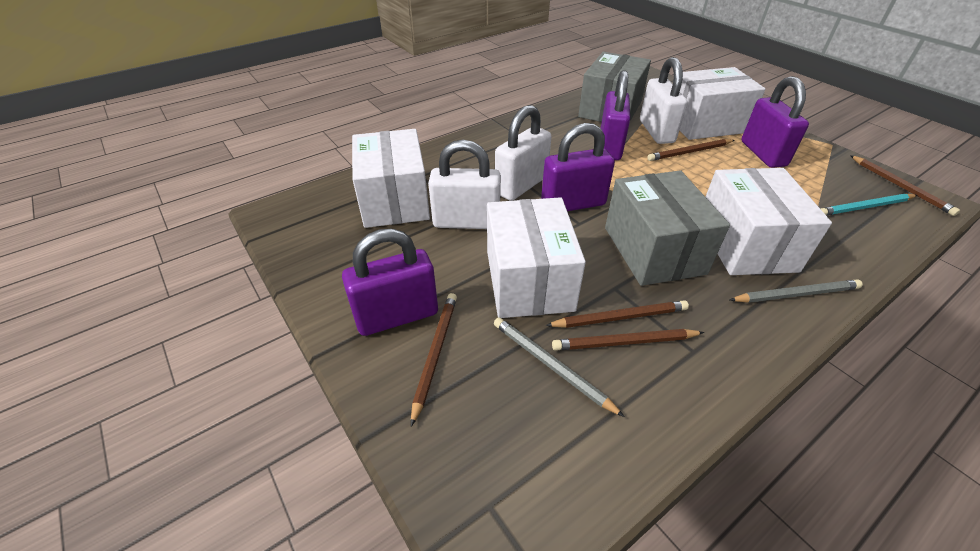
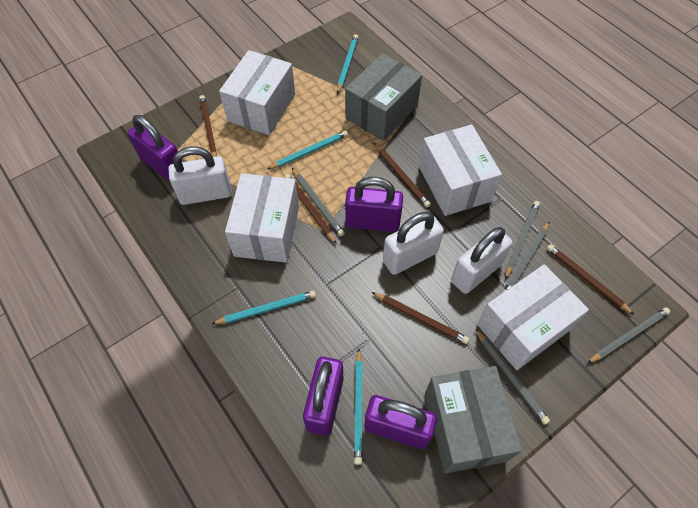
grey pencil: 2 -> 5
turquoise pencil: 1 -> 4

